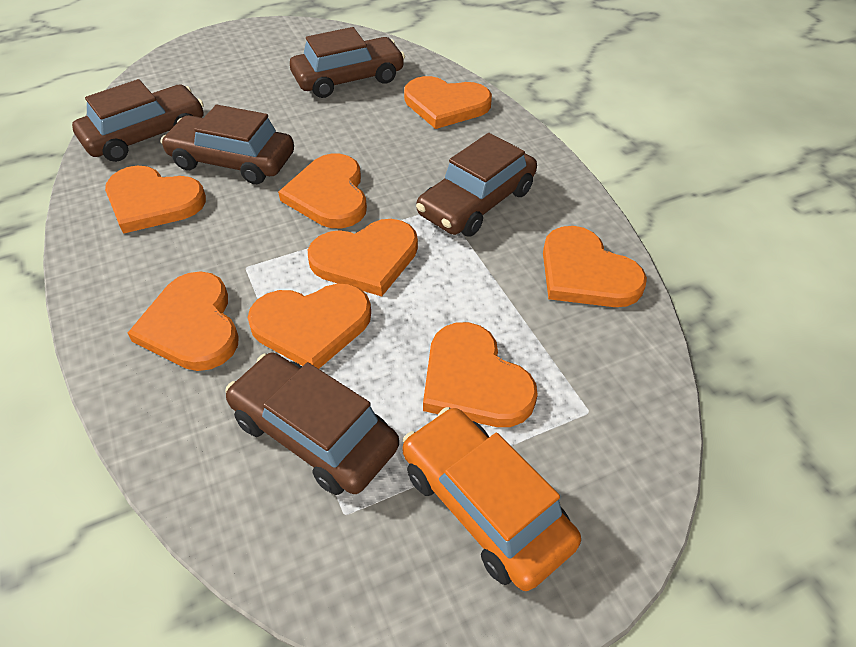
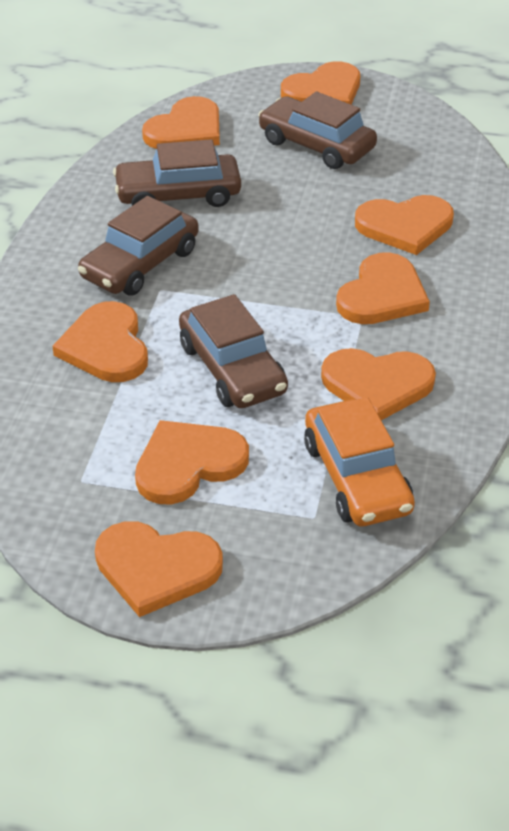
brown car: 5 -> 4

